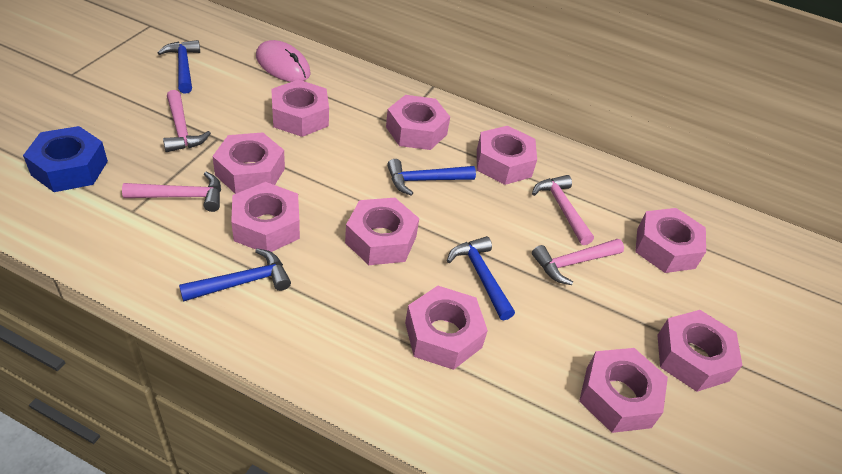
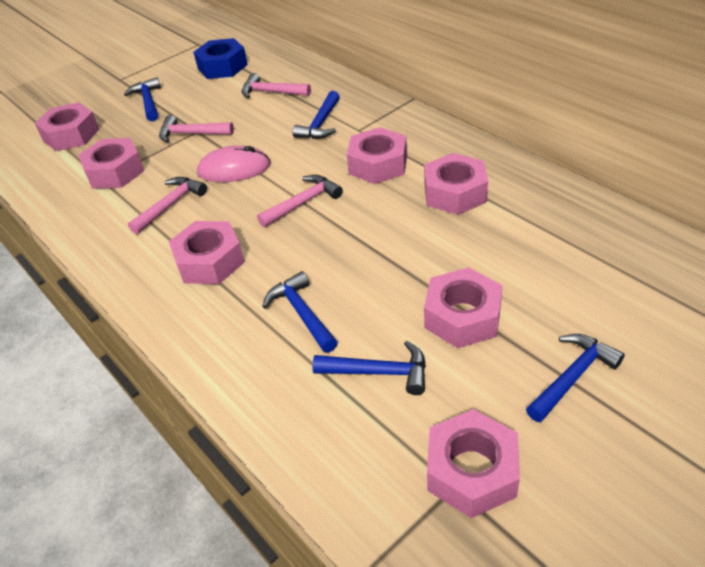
blue hammer: 4 -> 5
pink nut: 10 -> 7

